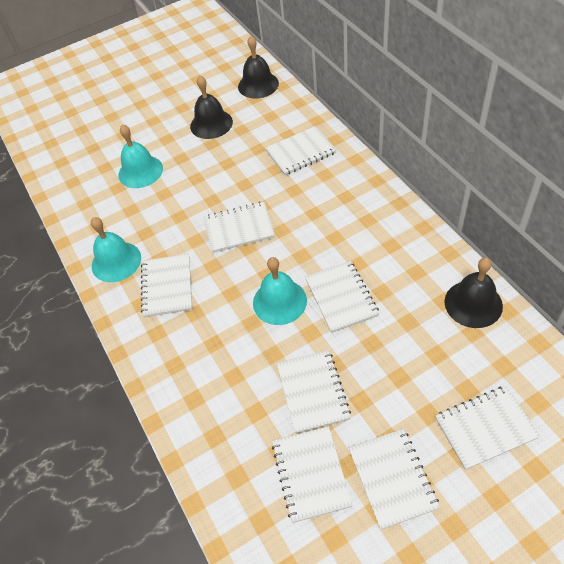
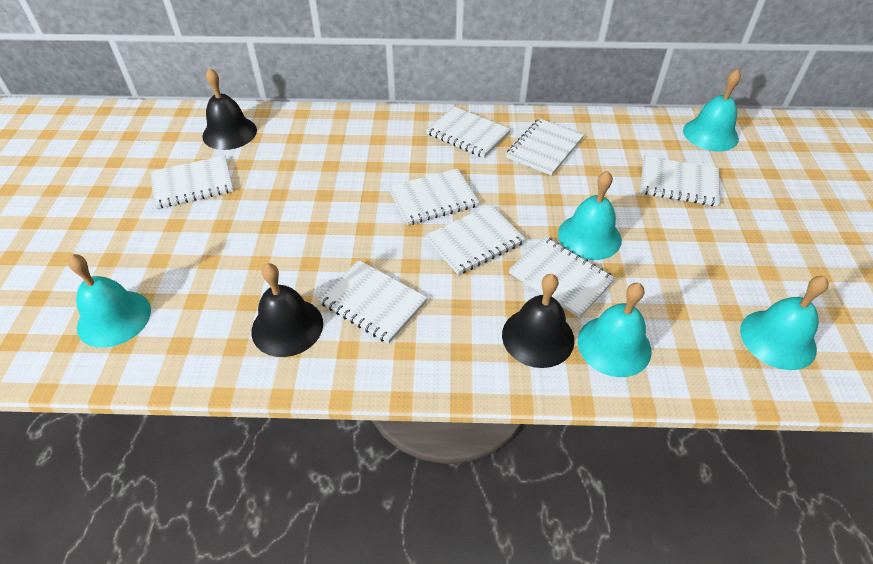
turquoise bell: 3 -> 5

